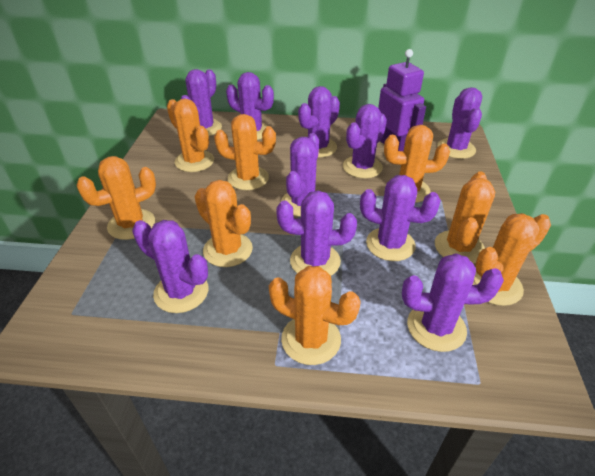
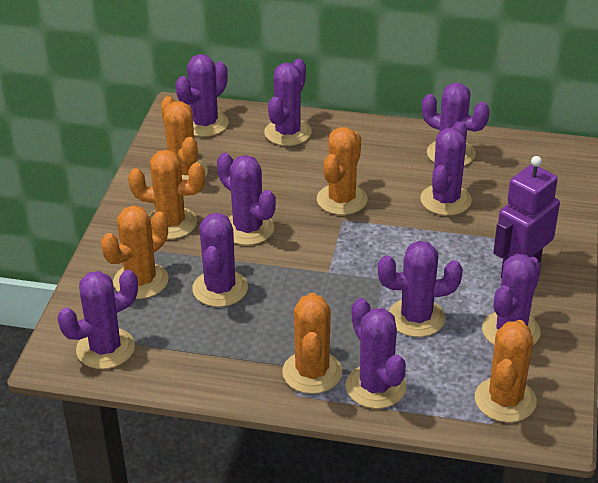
orange cactus: 8 -> 6

